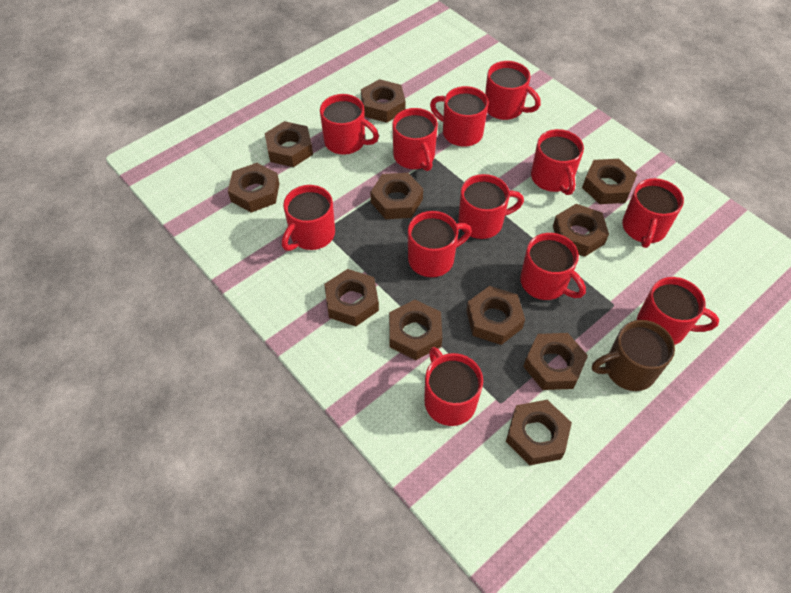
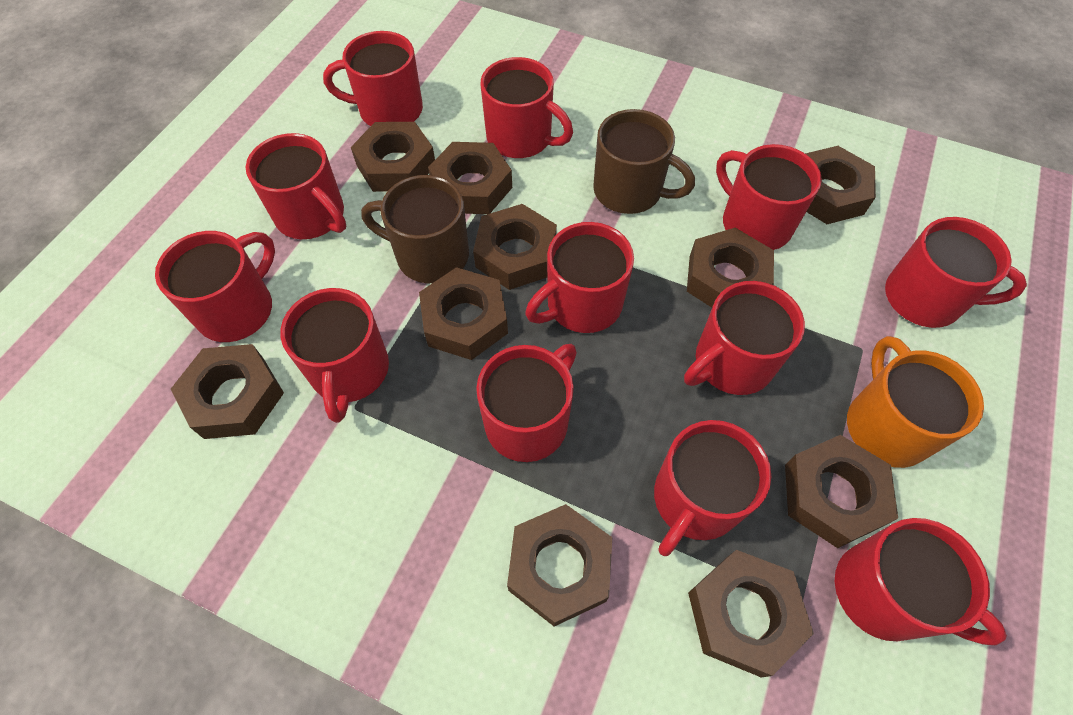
brown mug: 1 -> 2
brown nut: 11 -> 10
orange mug: 0 -> 1

